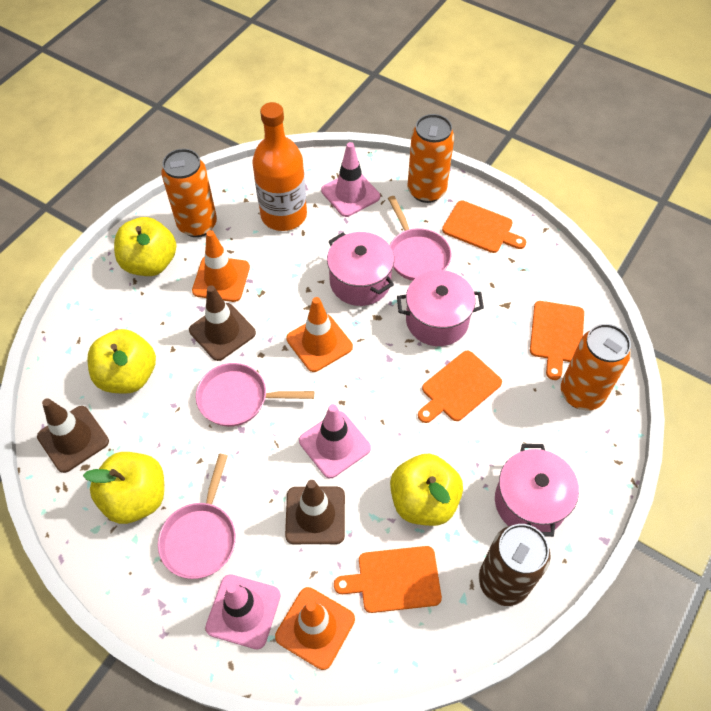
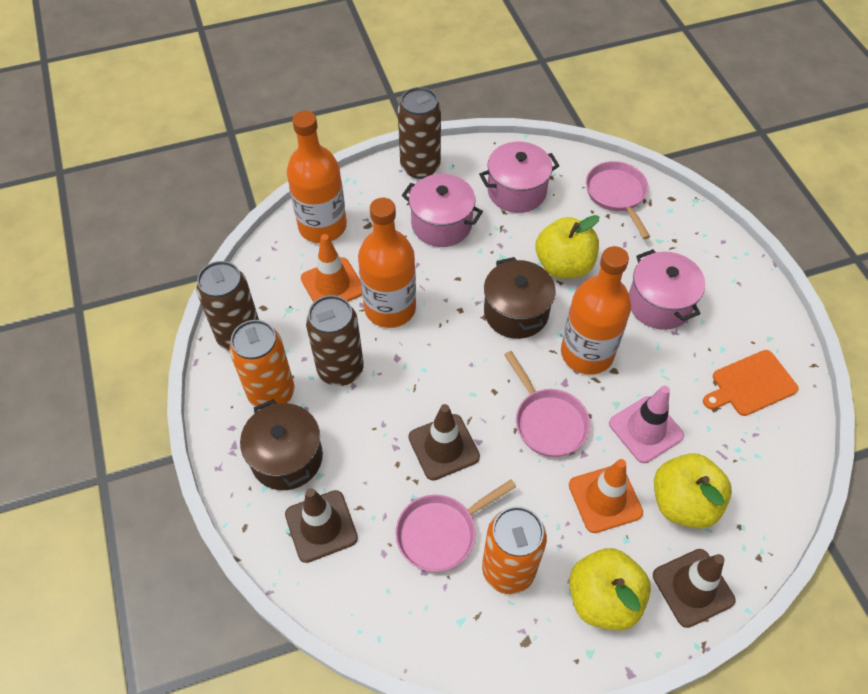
brown can: 1 -> 3
brown pot: 0 -> 2
orange bottle: 1 -> 3
orange can: 3 -> 2
orange cutting board: 4 -> 1
orange traffic cone: 3 -> 2
pink traffic cone: 3 -> 1
yellow apple: 4 -> 3

